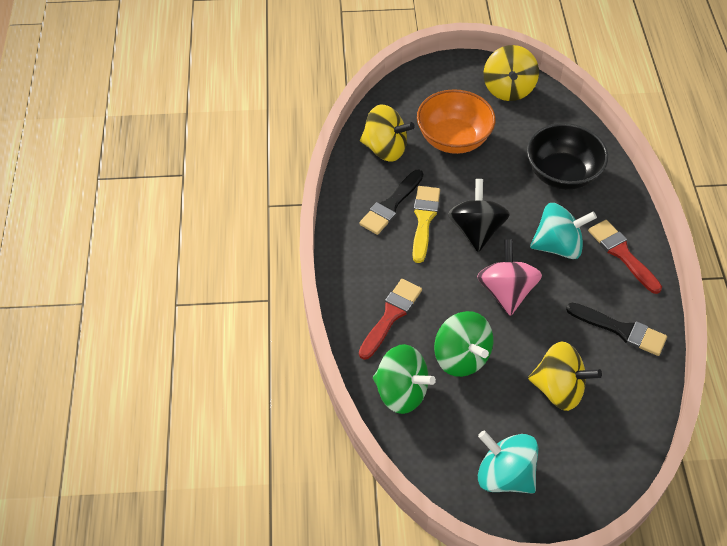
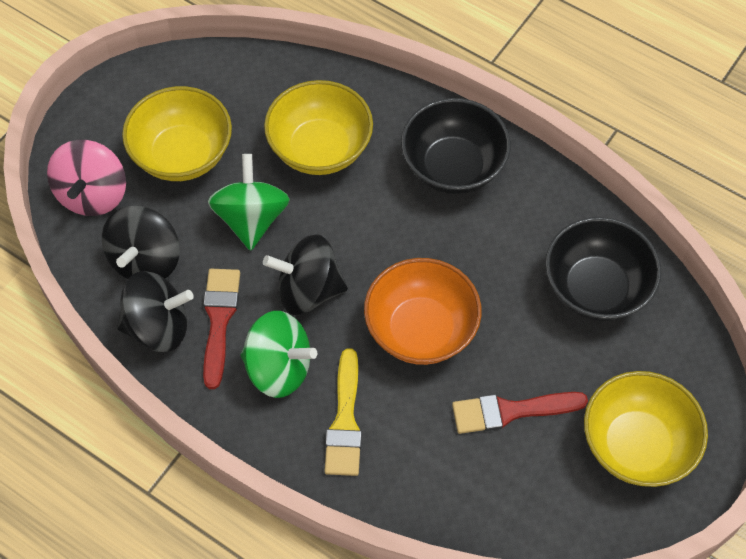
black bowl: 1 -> 2
black brush: 2 -> 0
black spinning top: 1 -> 3
turquoise spinning top: 2 -> 0
yellow bowl: 0 -> 3
yellow spinning top: 3 -> 0

